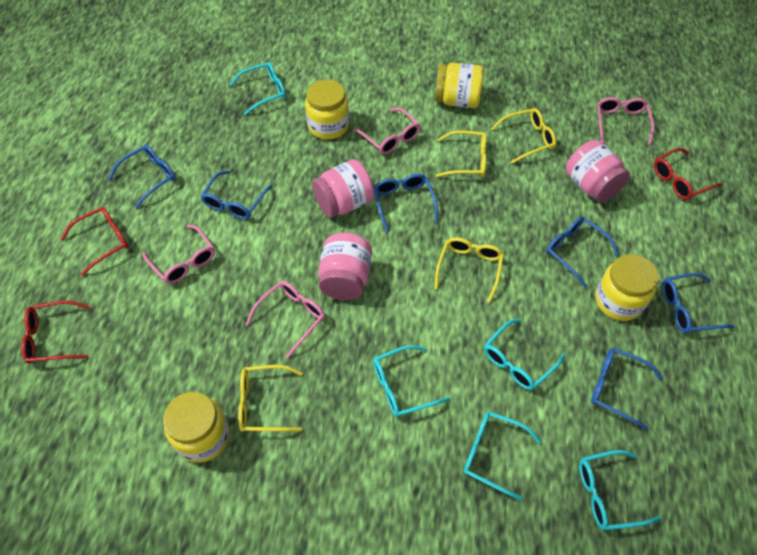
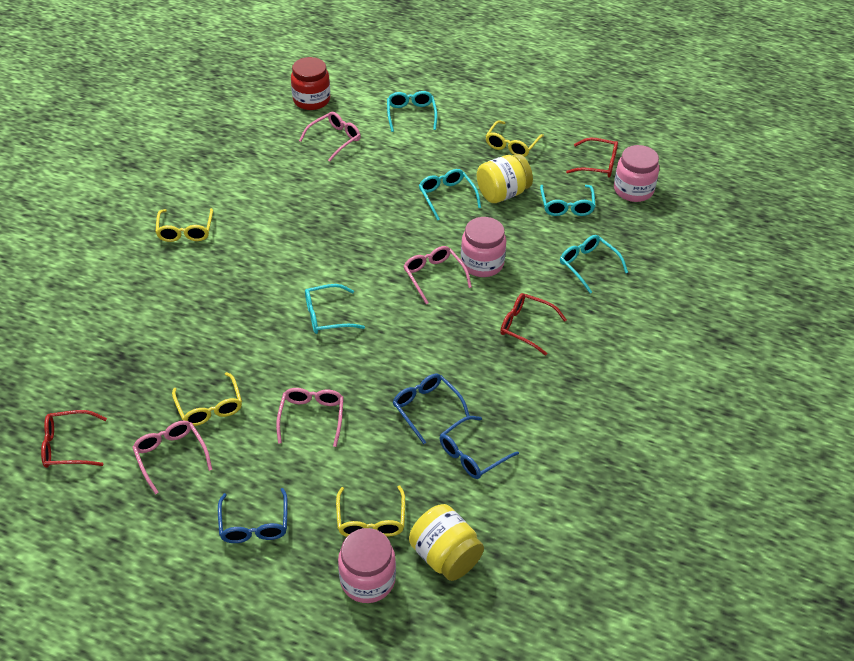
blue glasses: 6 -> 3
red jar: 0 -> 1
yellow jar: 4 -> 2

